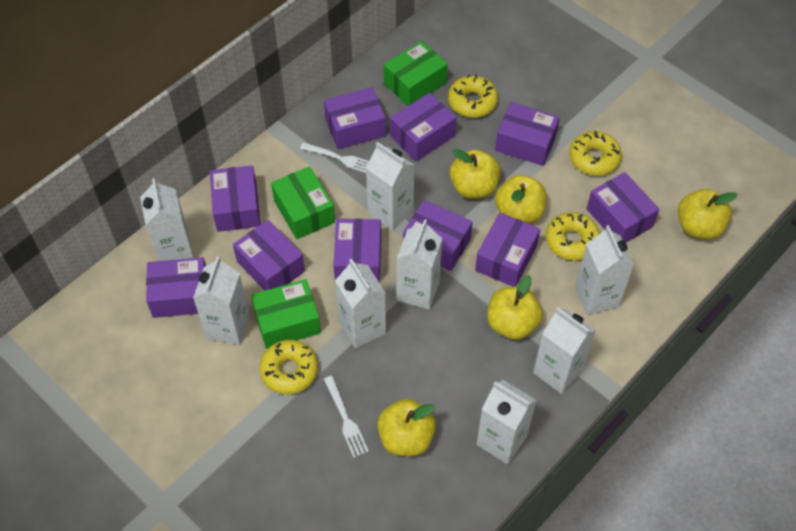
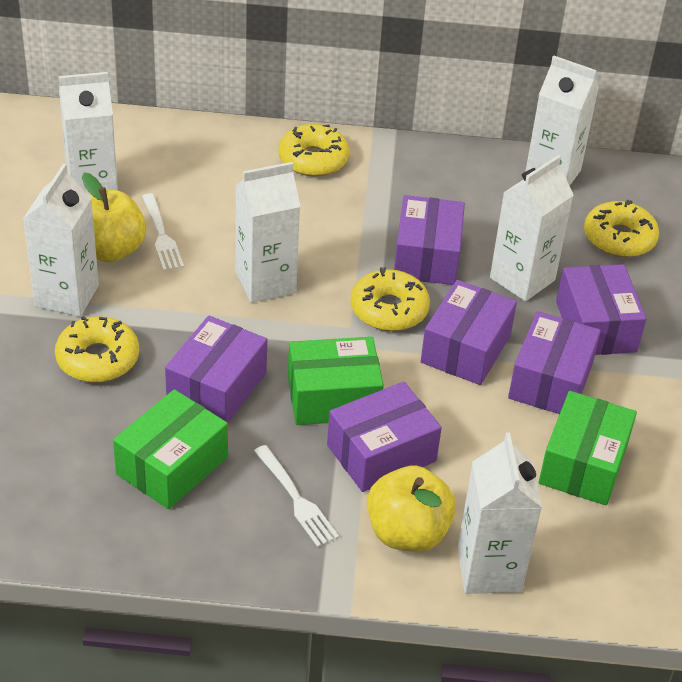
purple box: 10 -> 6
white carton: 8 -> 6
yellow apple: 5 -> 2

